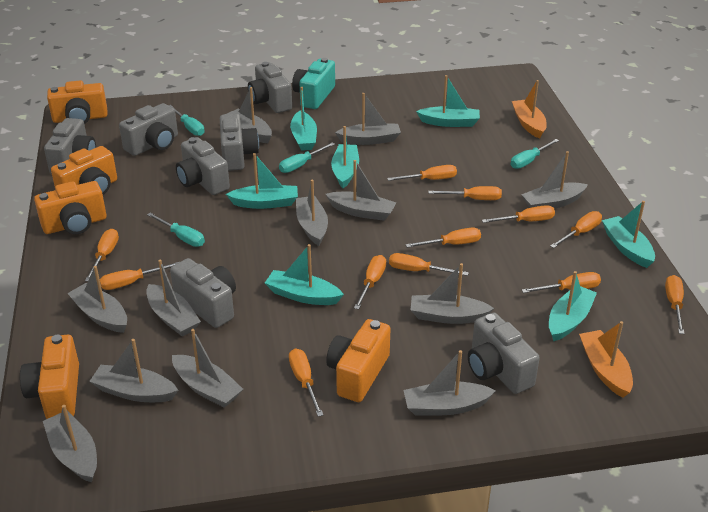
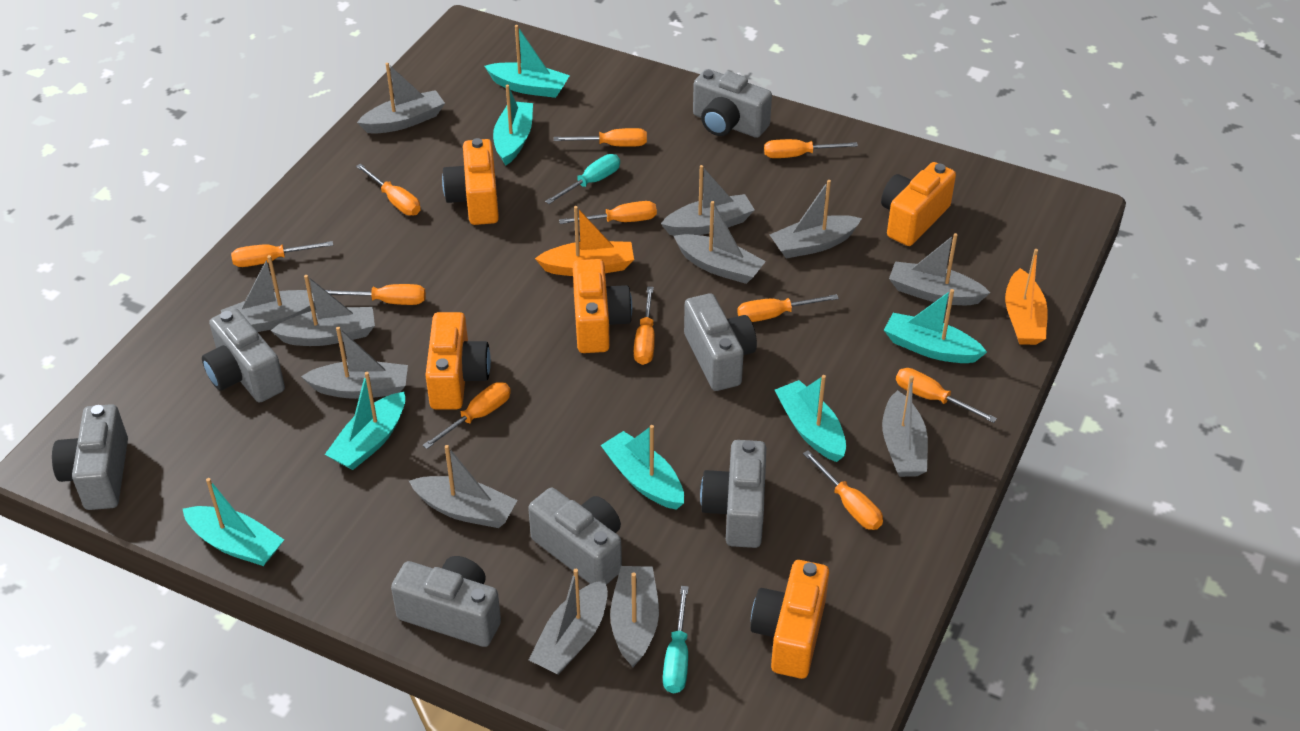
orange screwdriver: 12 -> 11
turquoise camera: 1 -> 0
turquoise screwdriver: 4 -> 2

